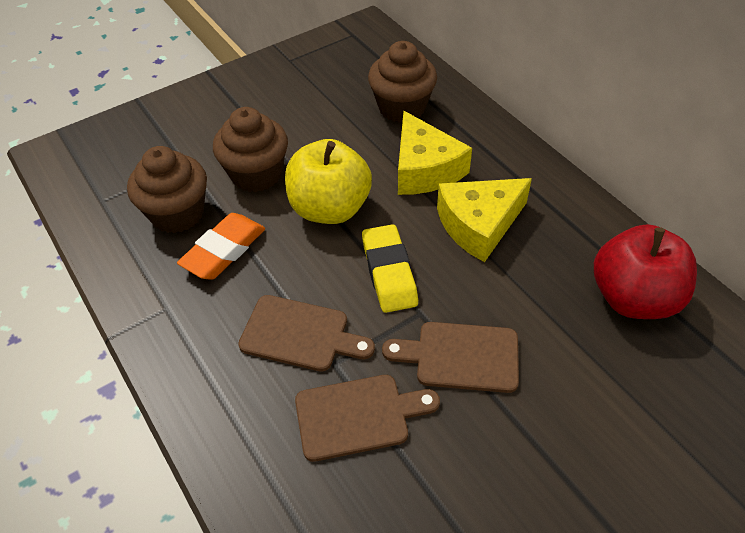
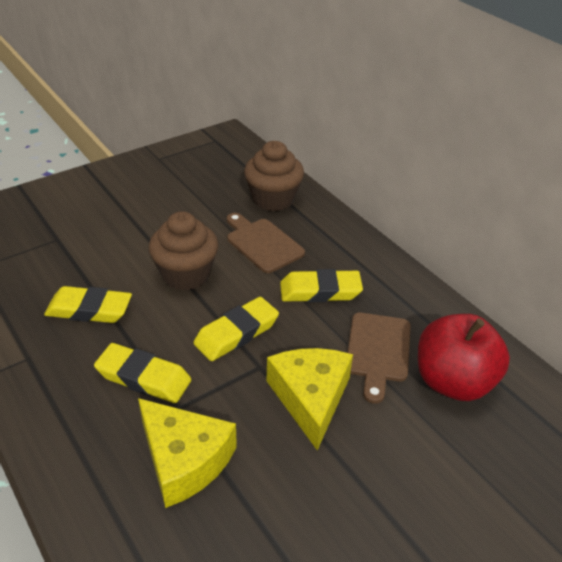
brown cupcake: 3 -> 2
brown cutting board: 3 -> 2
orange eraser: 1 -> 0
yellow apple: 1 -> 0
yellow eraser: 1 -> 4

